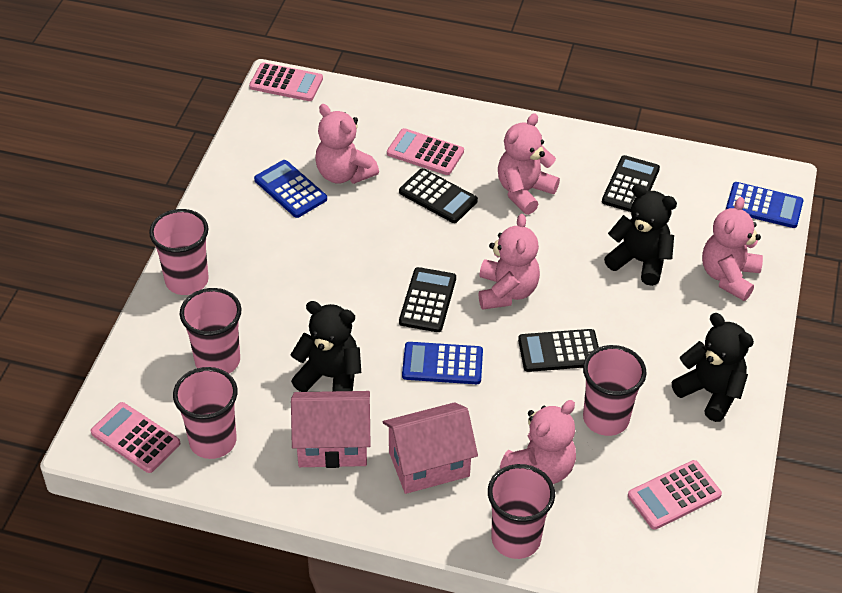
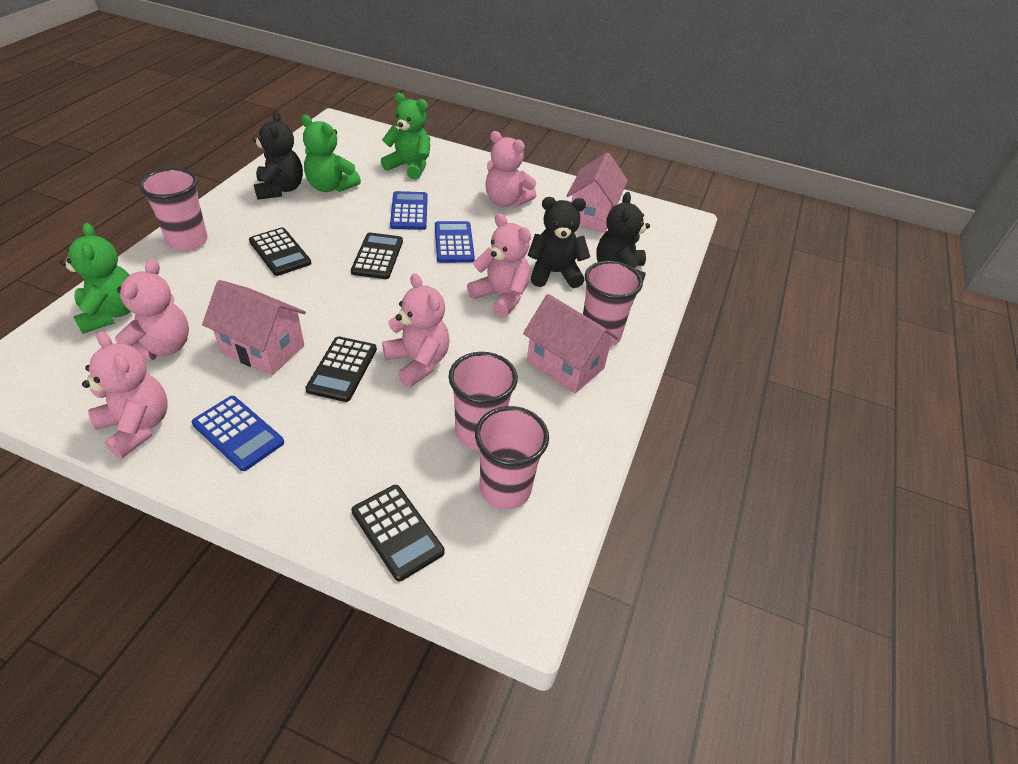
green teddy bear: 0 -> 3
pink calculator: 4 -> 0
pink cup: 5 -> 4
pink house: 2 -> 3

